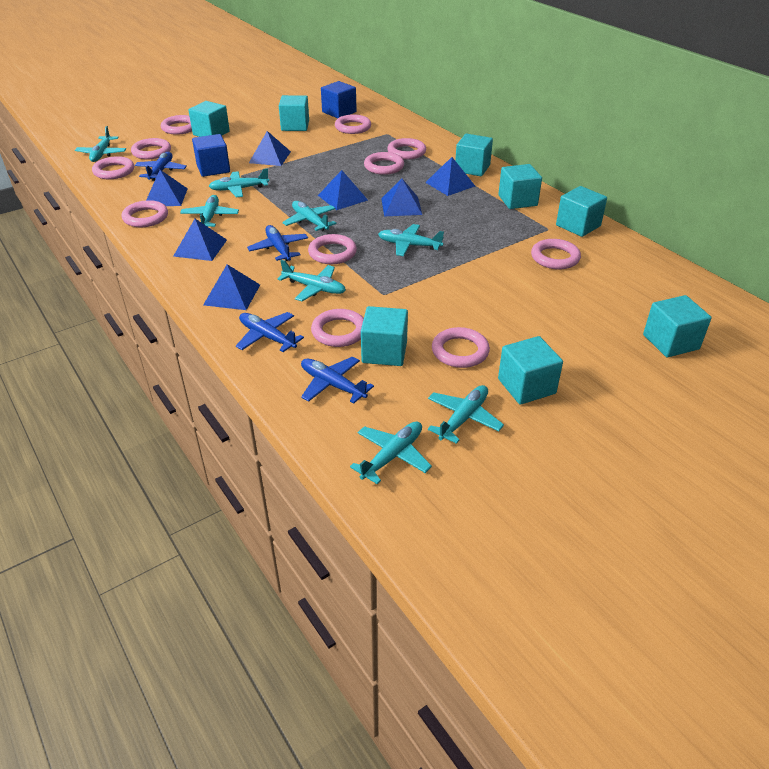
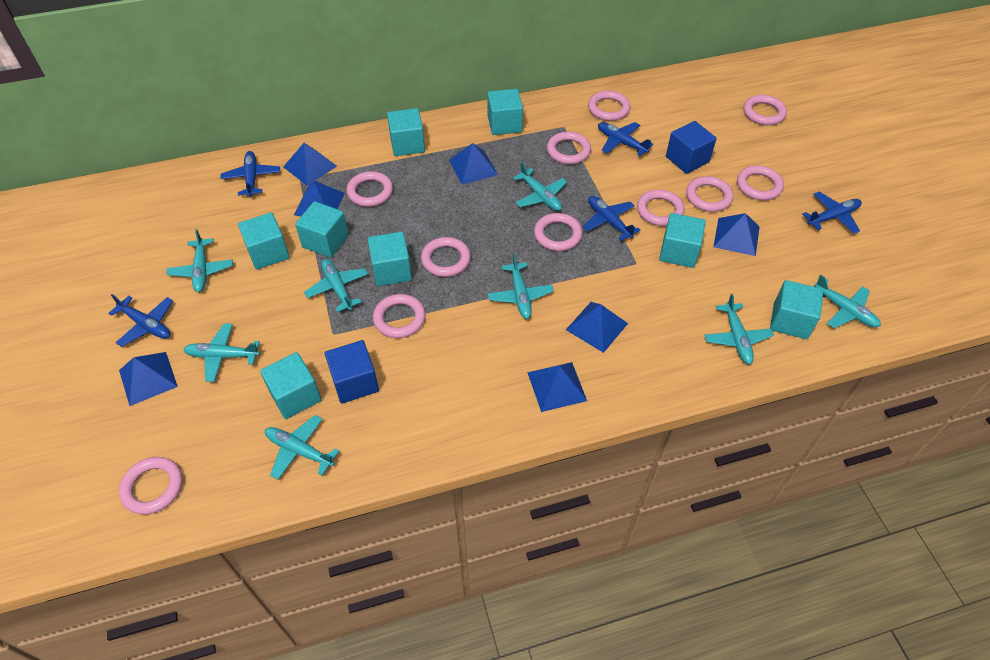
blue plane: 4 -> 5

